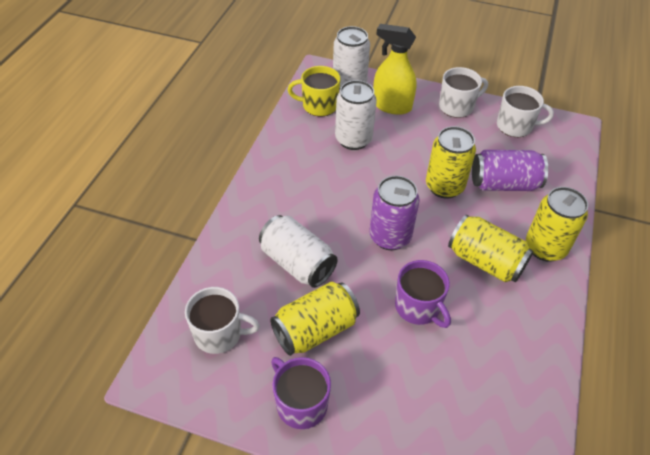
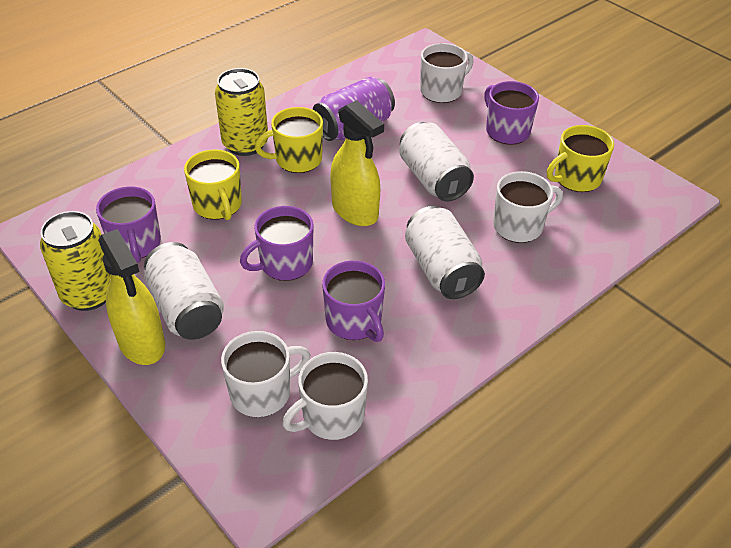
purple can: 2 -> 1
purple mug: 2 -> 4
white mug: 3 -> 4
yellow can: 4 -> 2
yellow mug: 1 -> 3
yellow spray bottle: 1 -> 2

